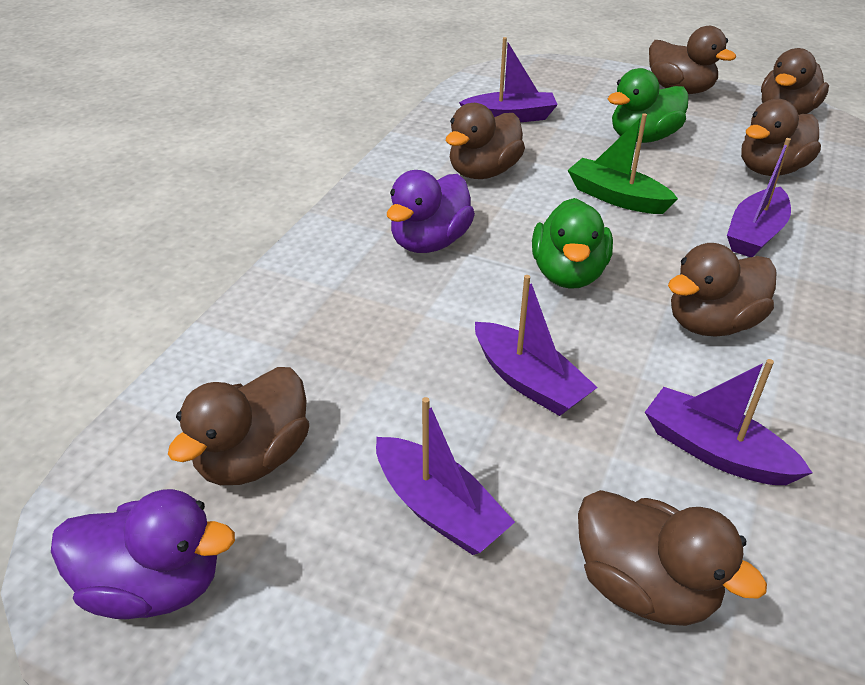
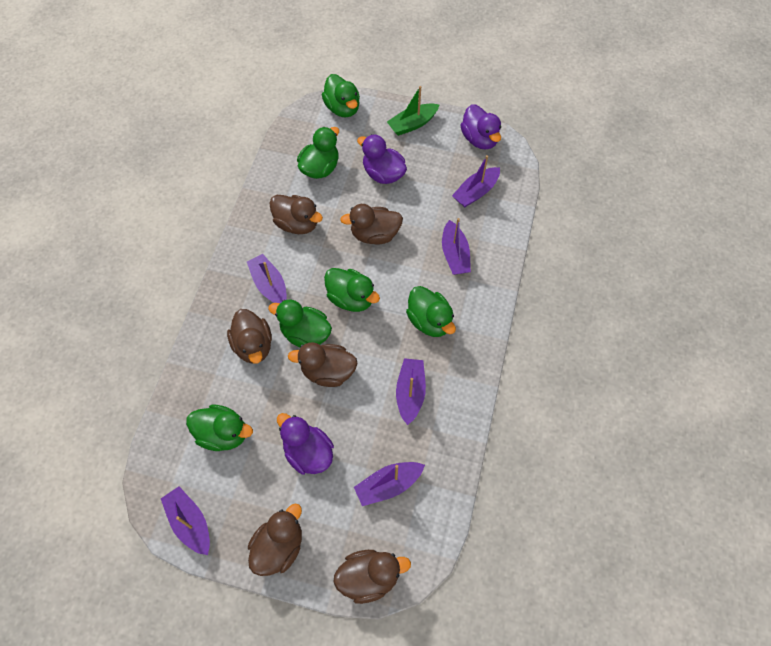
brown duck: 7 -> 6
green duck: 2 -> 6
purple boat: 5 -> 6
purple duck: 2 -> 3

